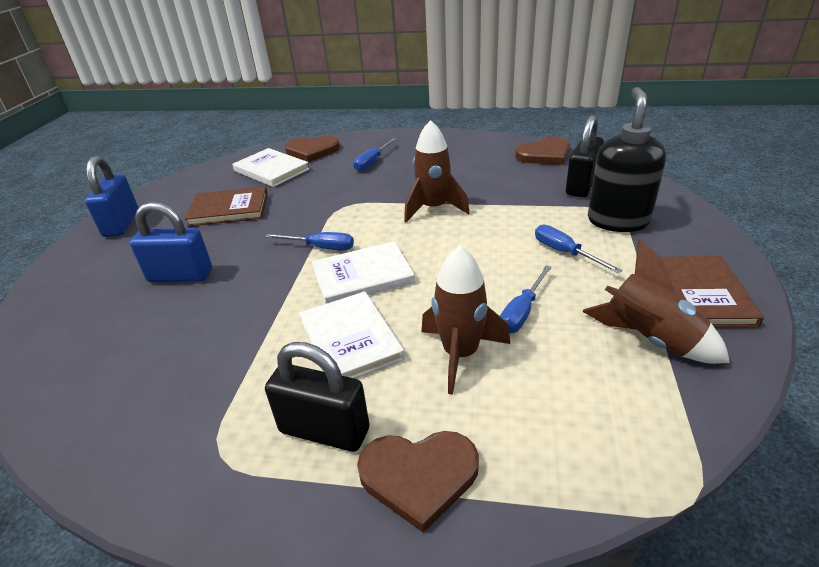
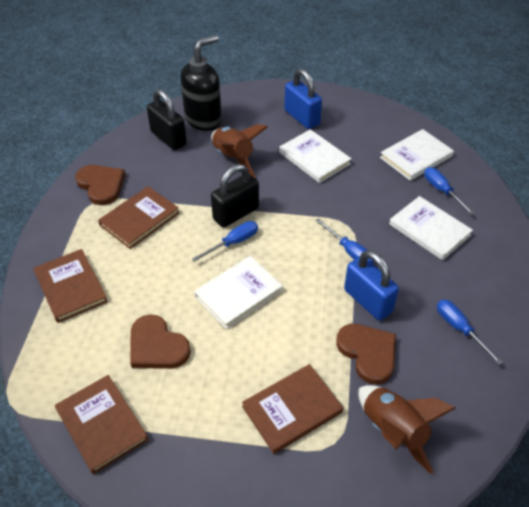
brown book: 2 -> 4
brown rocket: 3 -> 2
white book: 3 -> 4

